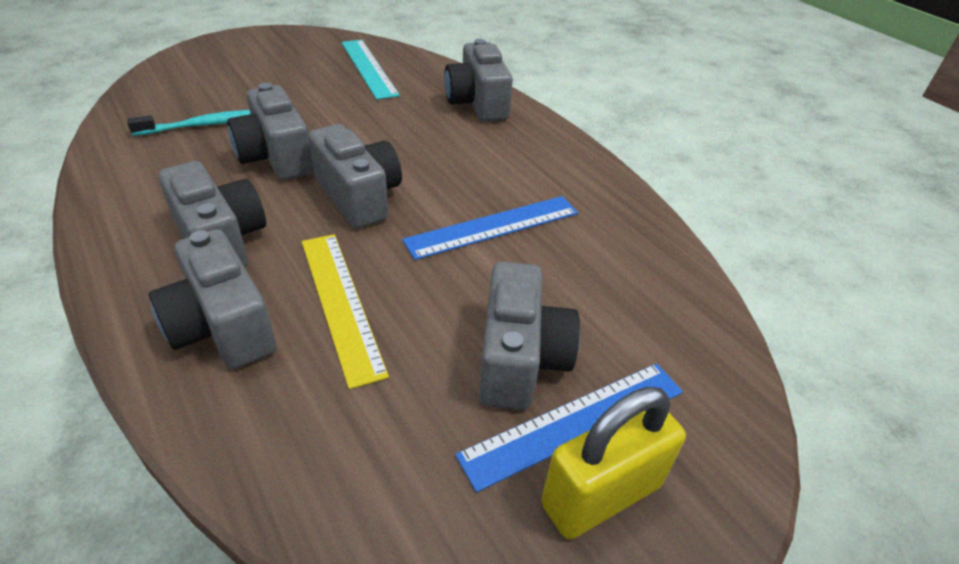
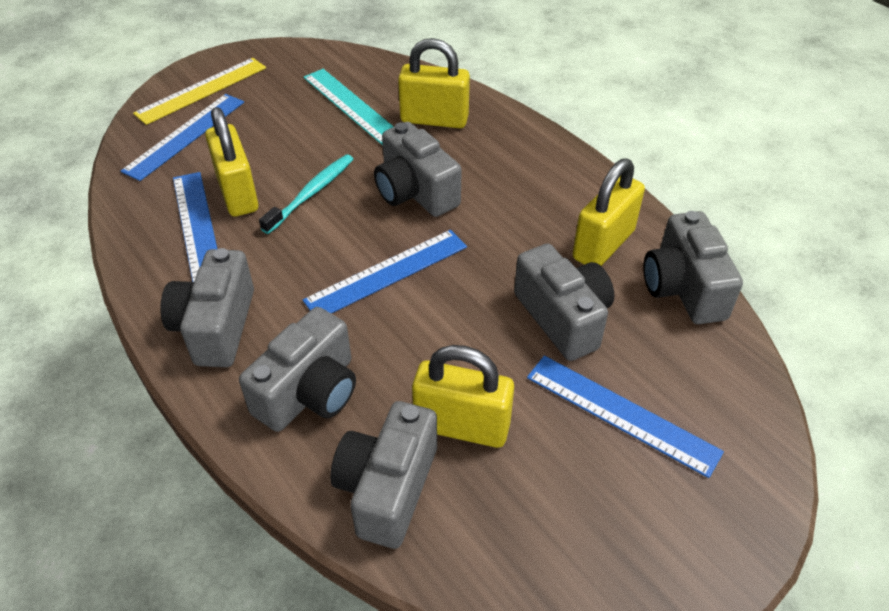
blue ruler: 2 -> 4
yellow padlock: 1 -> 4

